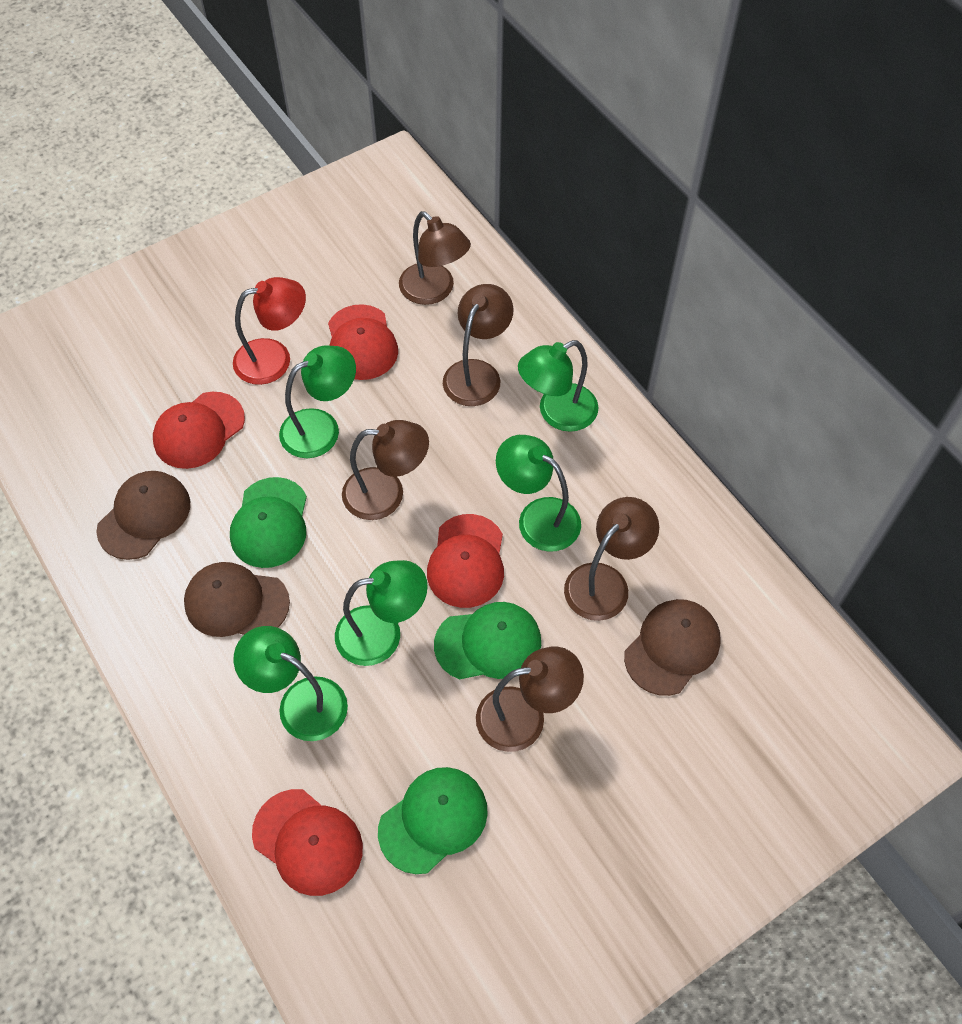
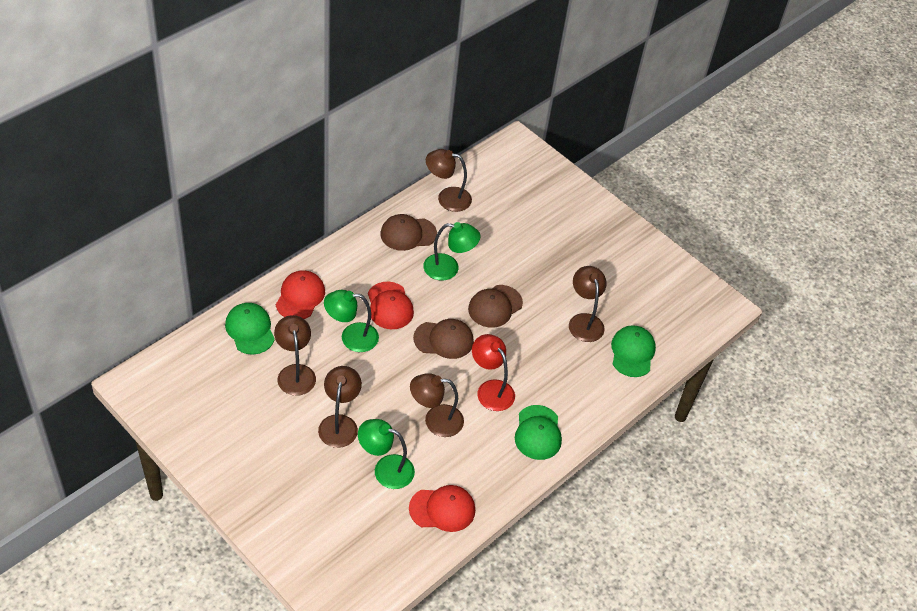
green lamp: 5 -> 3
red cap: 4 -> 3

